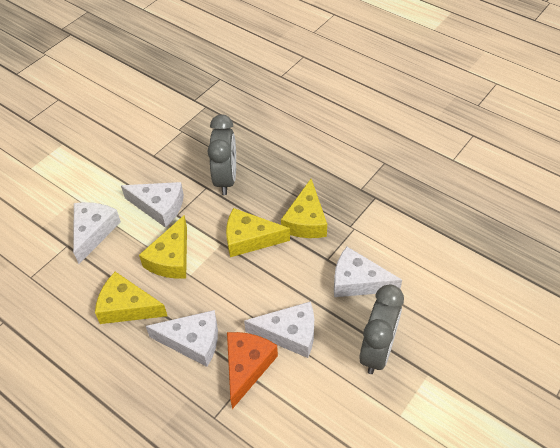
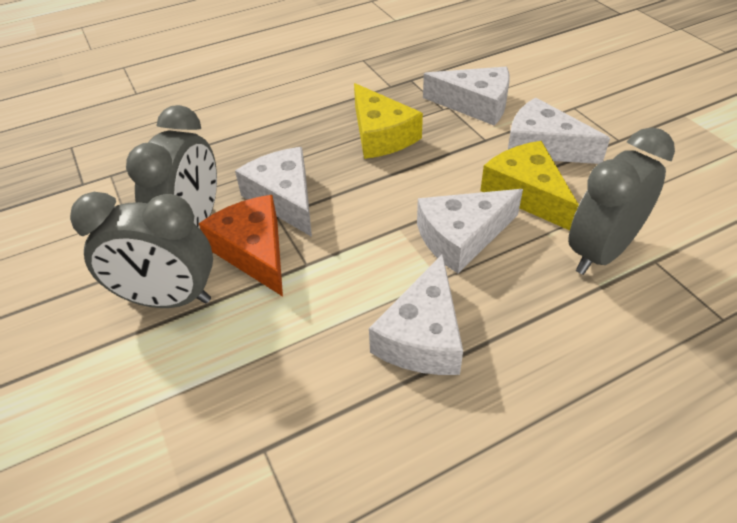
grey clock: 2 -> 3
yellow cheese: 4 -> 2

